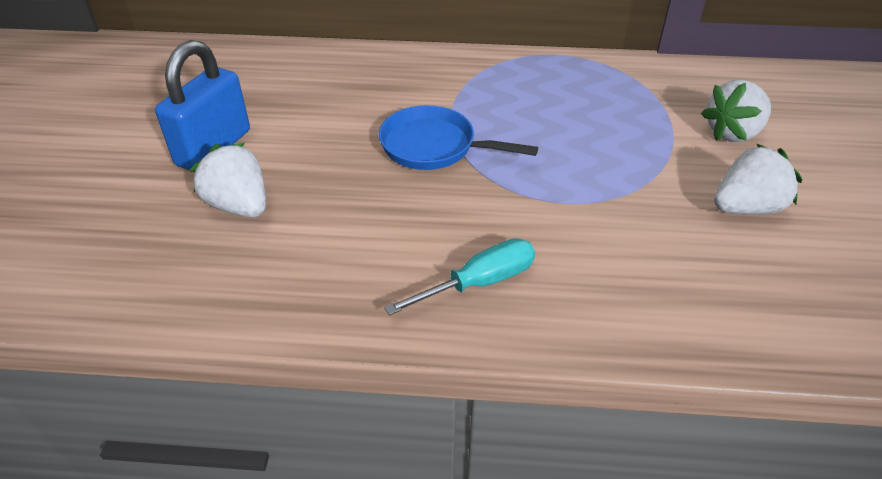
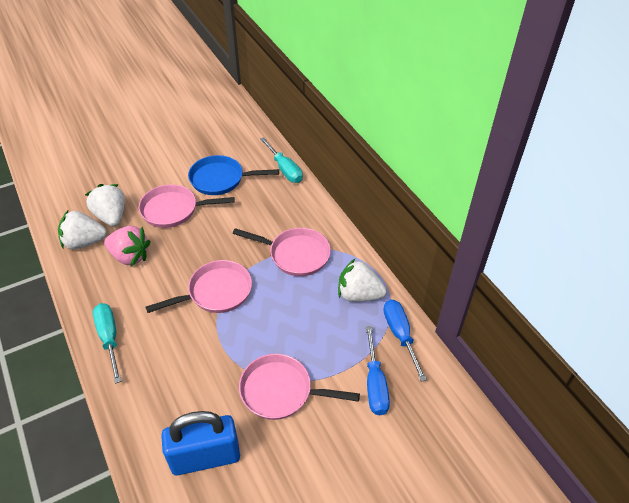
blue screwdriver: 0 -> 2
pink pan: 0 -> 4
pink strawberry: 0 -> 1
turquoise screwdriver: 1 -> 2

